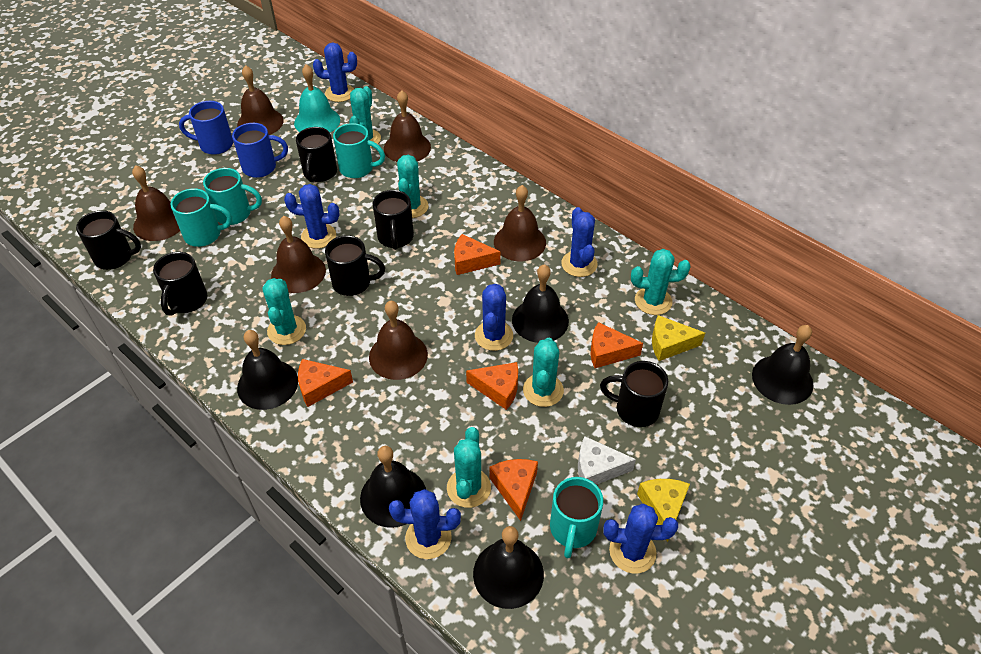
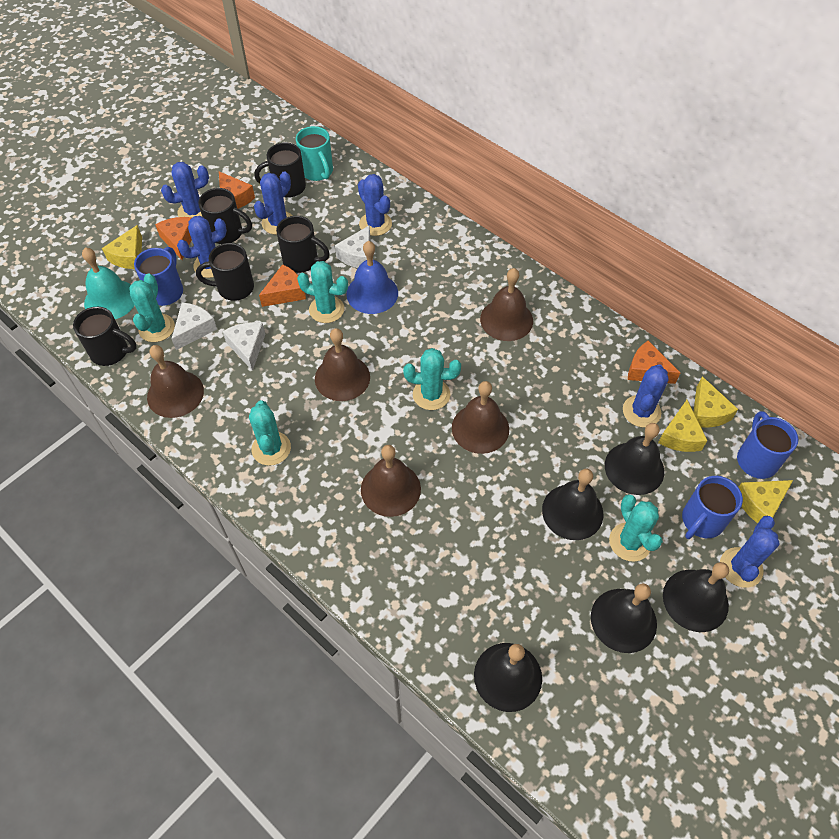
black mug: 6 -> 5
blue bell: 0 -> 1
blue mug: 2 -> 3
brown bell: 6 -> 5
orange cheese: 5 -> 4
turquoise cactus: 6 -> 5
turquoise mug: 4 -> 1
white cheese: 1 -> 3
yellow cheese: 2 -> 4

